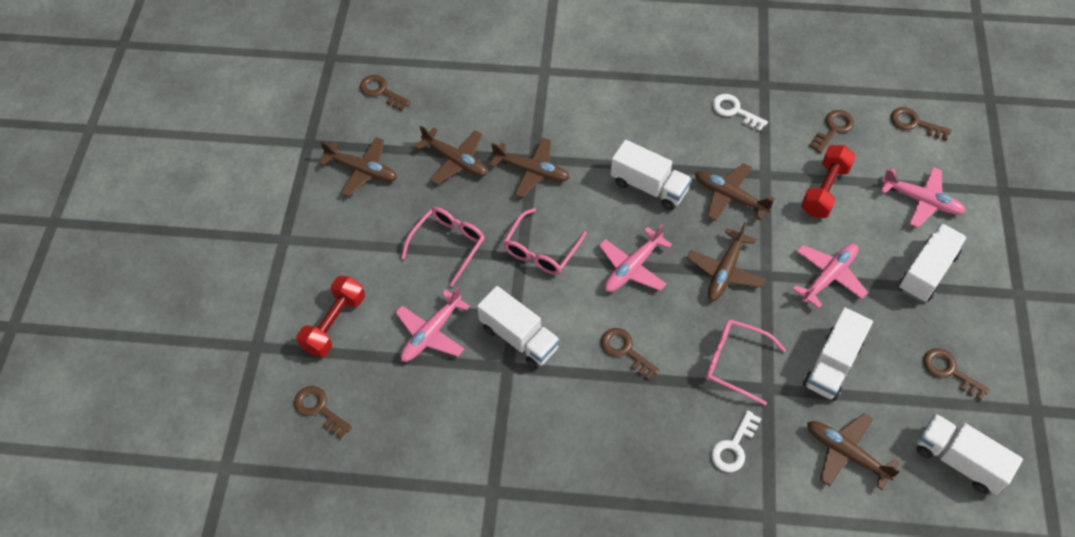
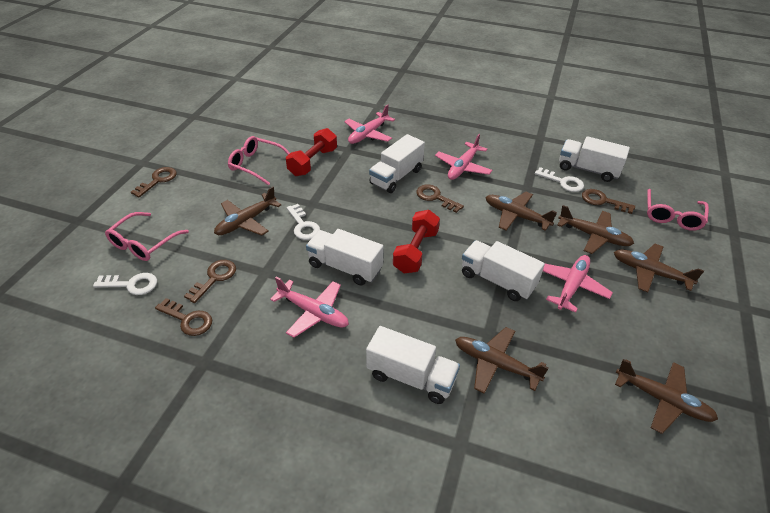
brown key: 6 -> 5
white key: 2 -> 3

